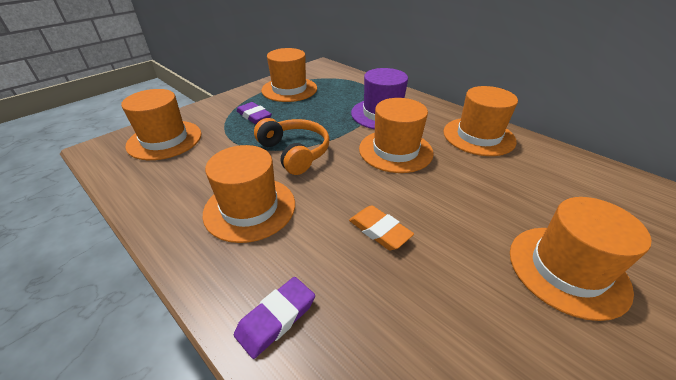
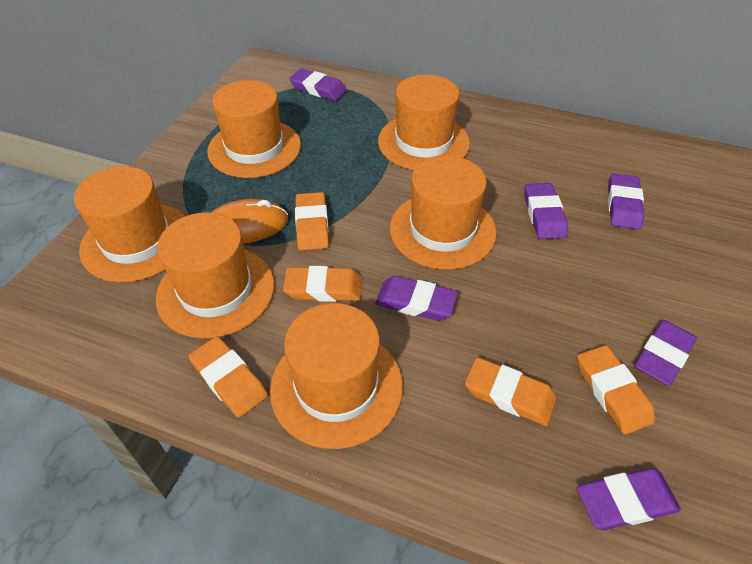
orange eraser: 1 -> 5
orange headphones: 1 -> 0
orange mouse: 0 -> 1
purple eraser: 2 -> 6
purple hat: 1 -> 0

